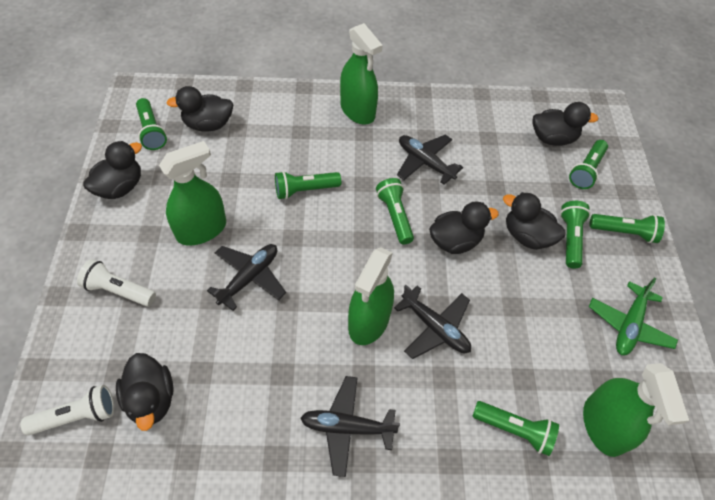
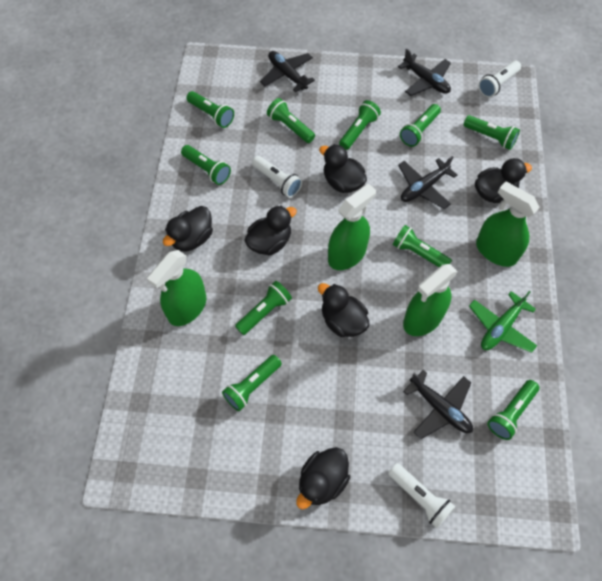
green flashlight: 7 -> 10
white flashlight: 2 -> 3

